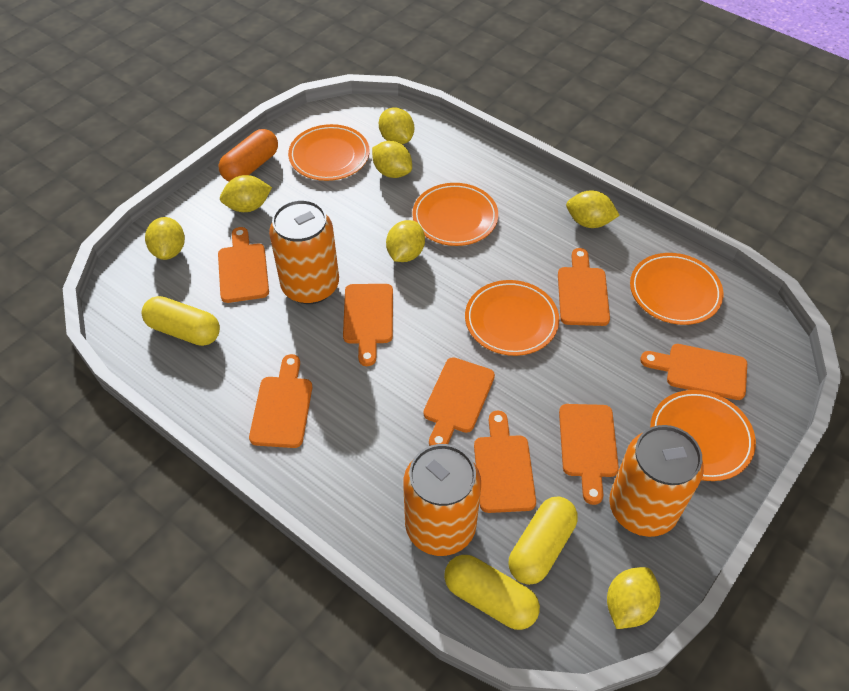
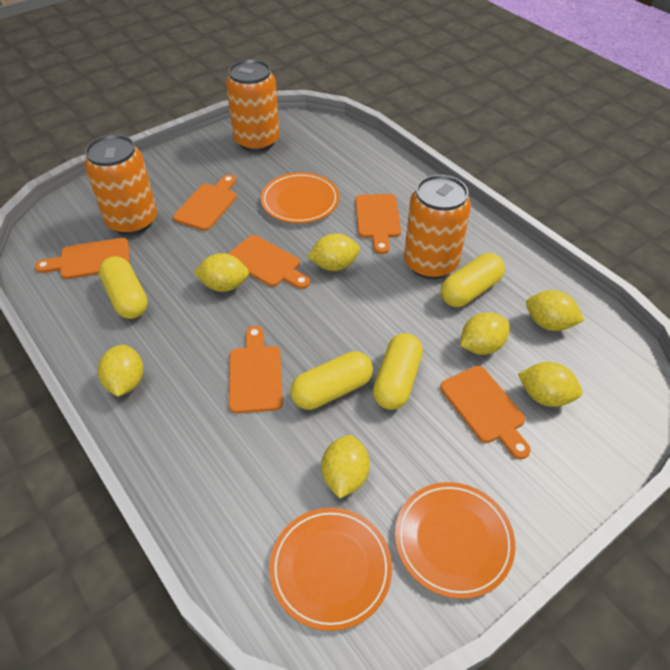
orange capsule: 1 -> 0
orange cutting board: 8 -> 6
orange plate: 5 -> 3
yellow capsule: 3 -> 4

